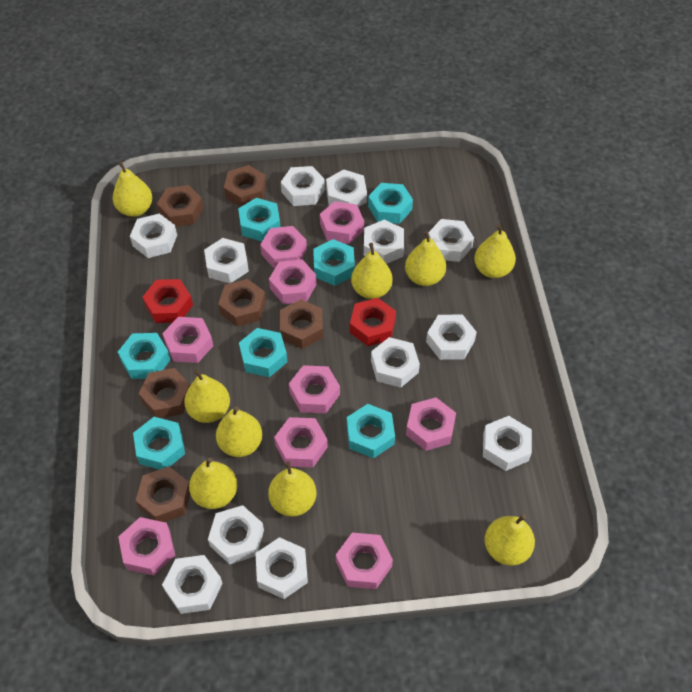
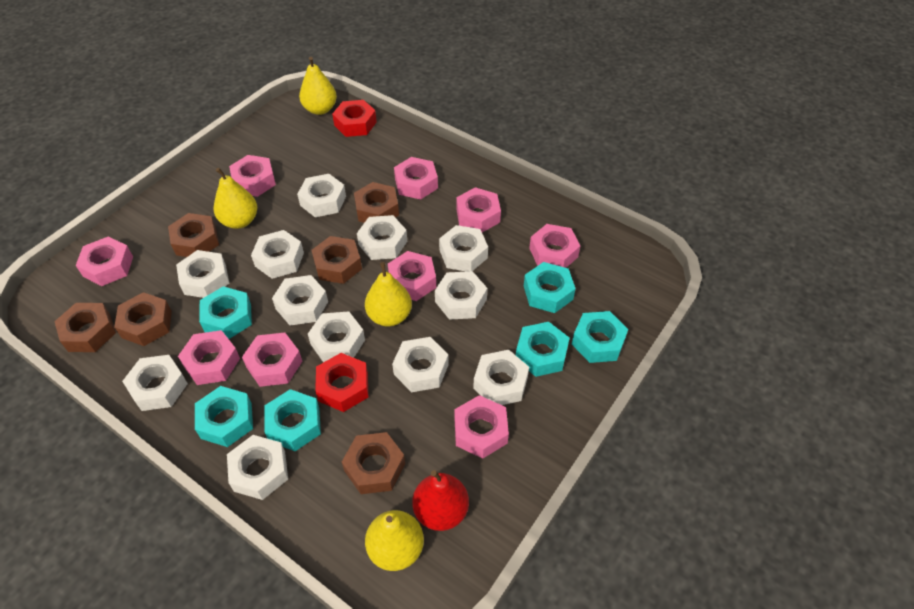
red pear: 0 -> 1
turquoise nut: 7 -> 6
yellow pear: 9 -> 4

